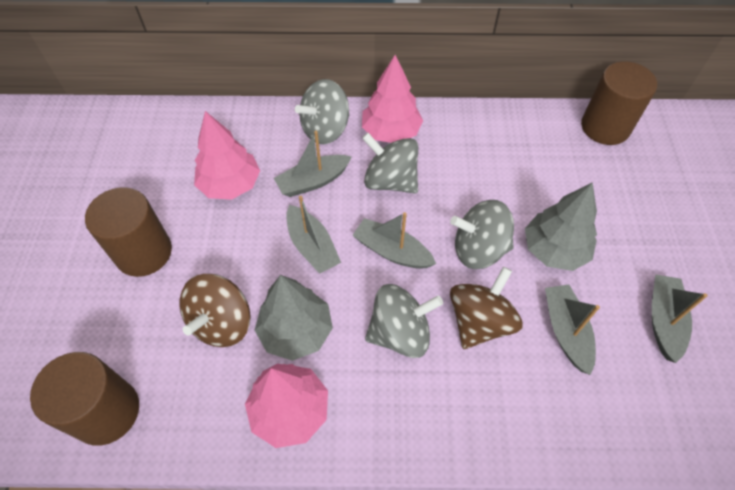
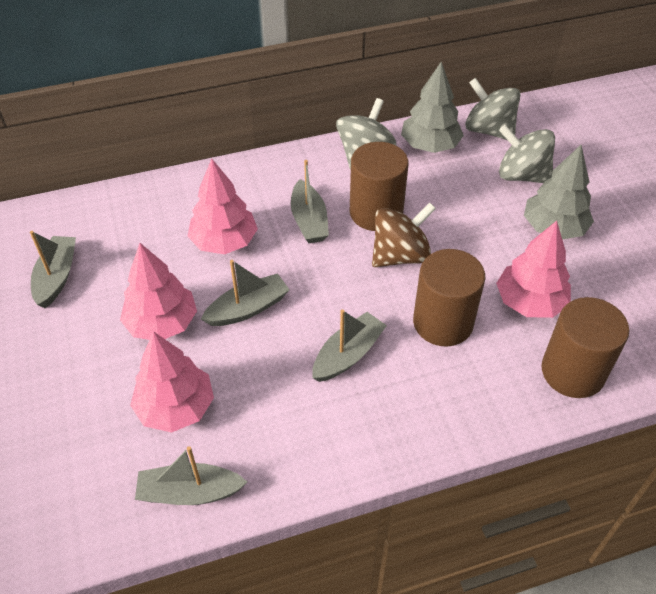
brown spinning top: 2 -> 1
grey spinning top: 4 -> 3
pink tree: 3 -> 4

